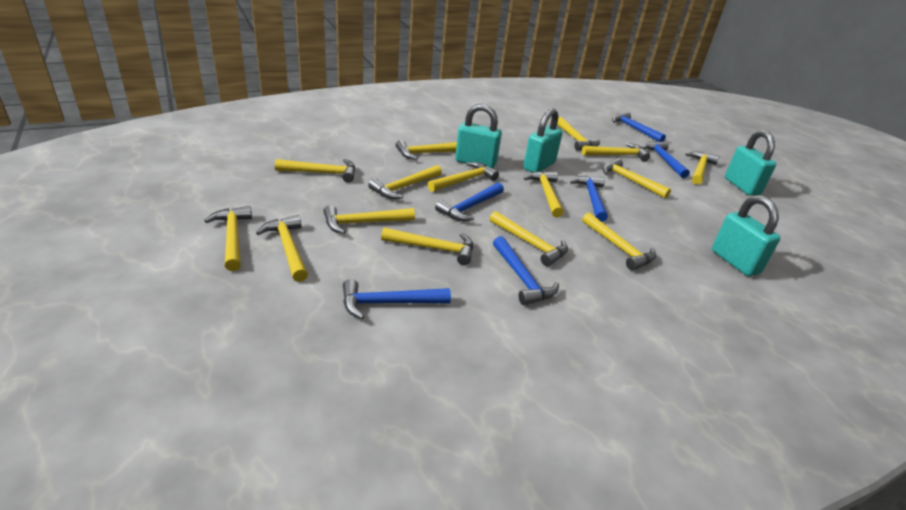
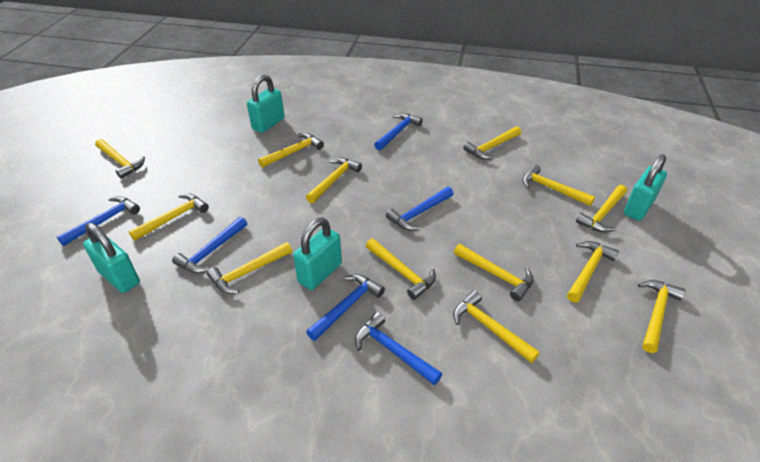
yellow hammer: 15 -> 13

